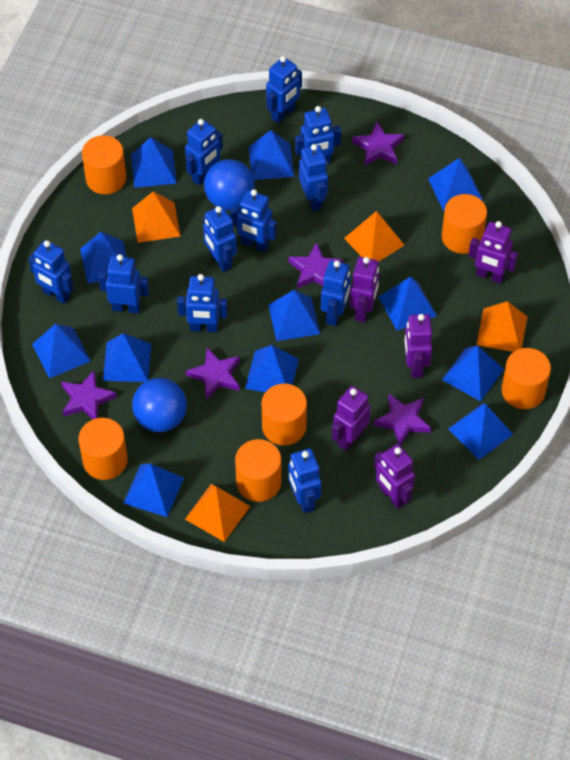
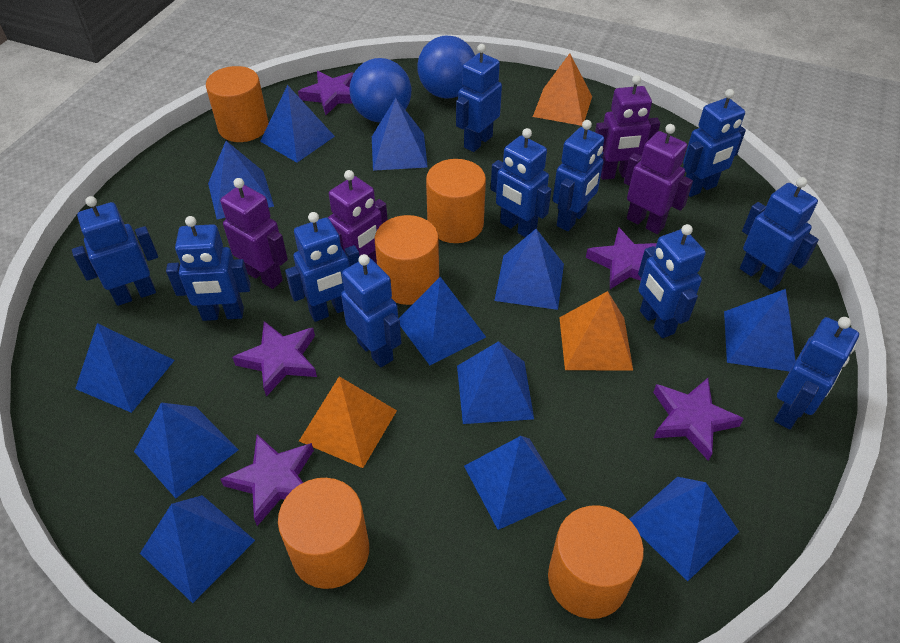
orange cylinder: 6 -> 5
orange pyramid: 4 -> 3
purple robot: 5 -> 4

